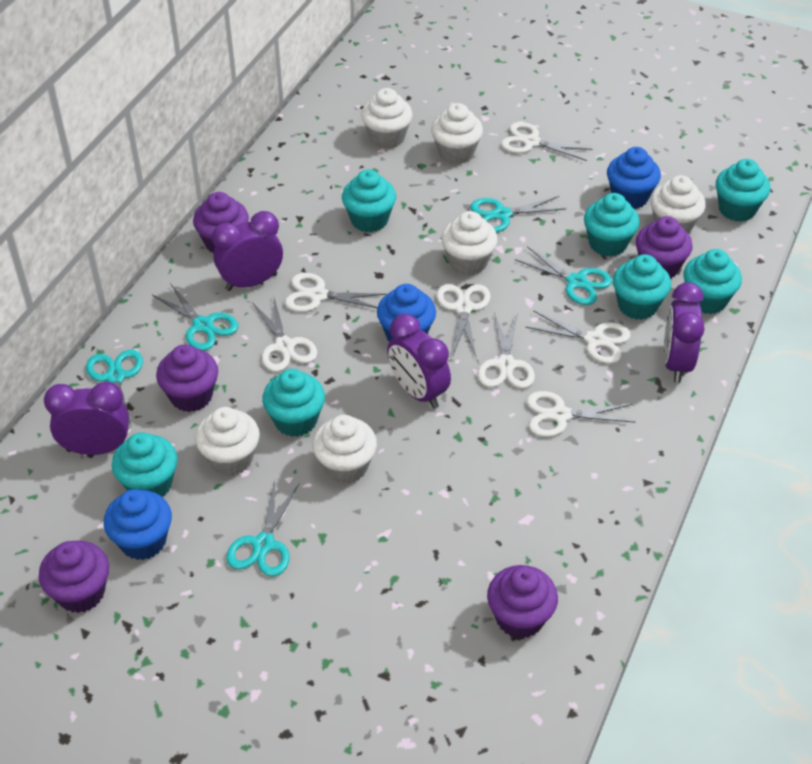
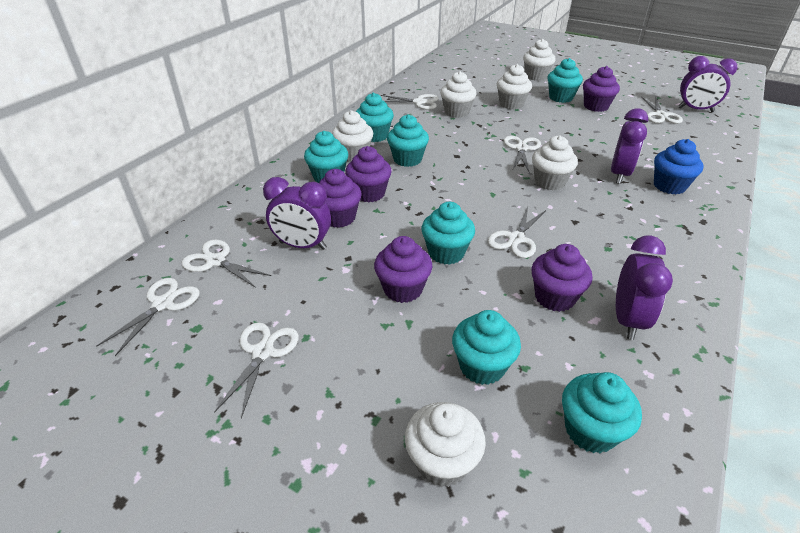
blue cupcake: 3 -> 1
turquoise scissors: 5 -> 0

